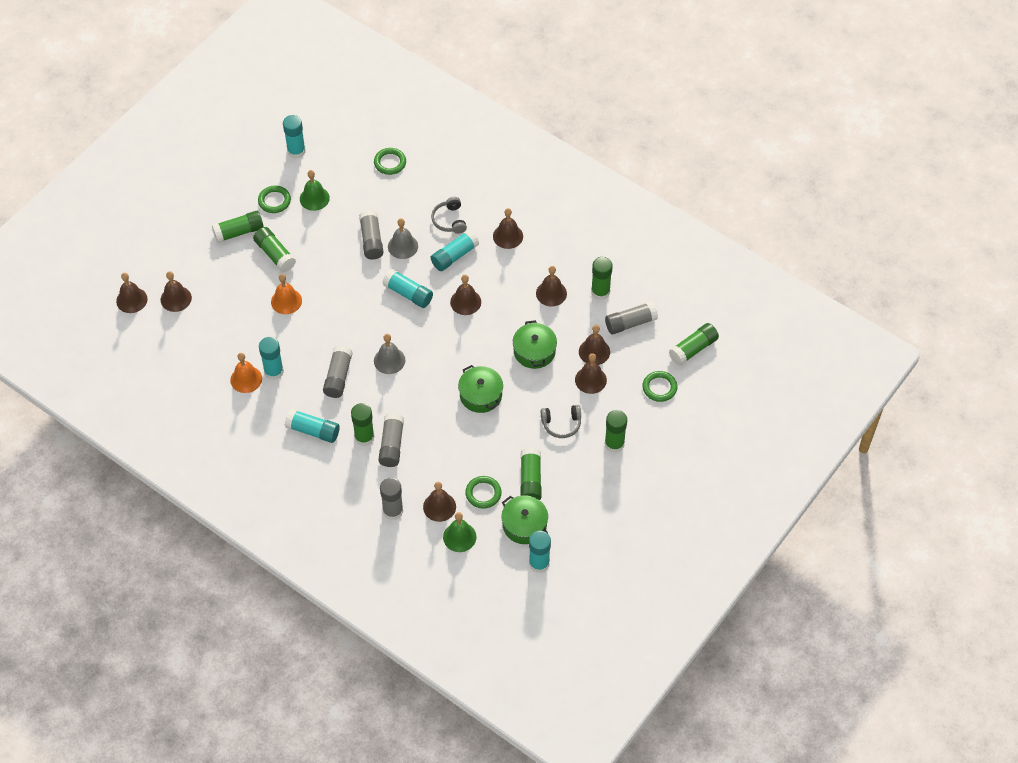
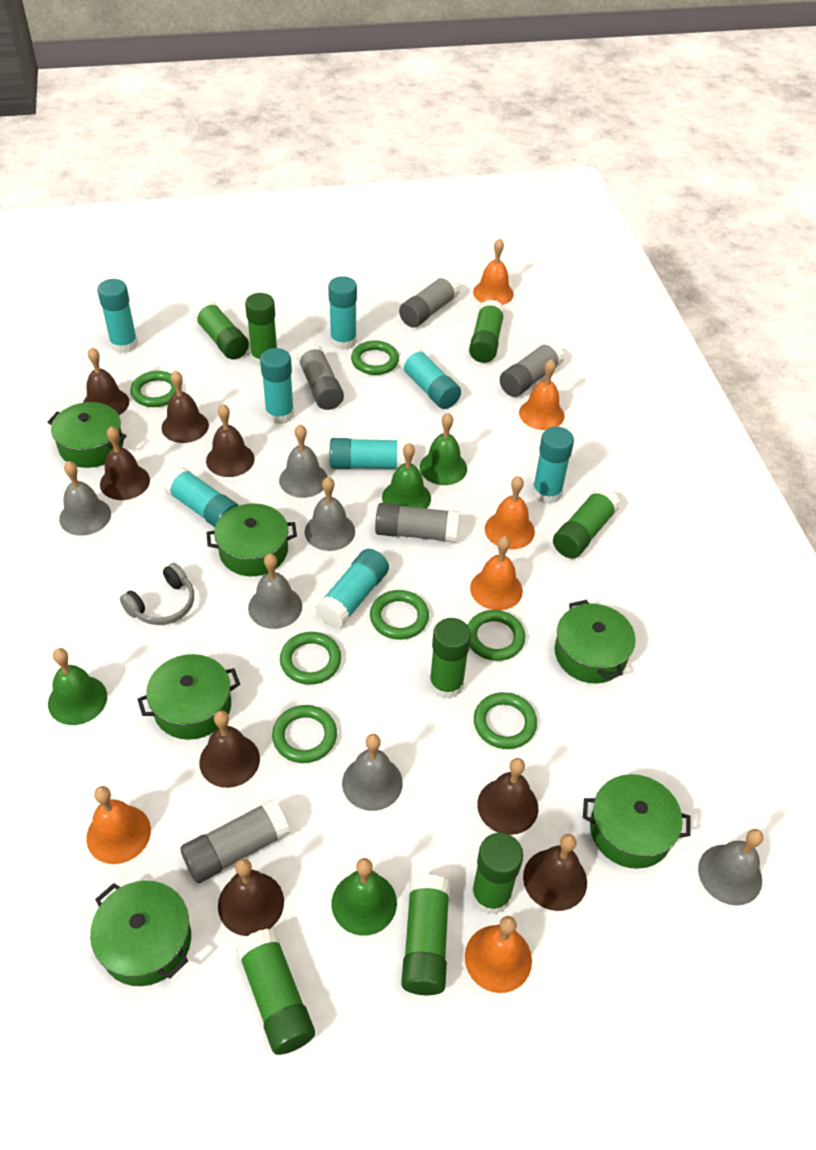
green bell: 2 -> 4
green glue stick: 7 -> 8
green pot: 3 -> 6
green ring: 4 -> 7
grey bell: 2 -> 6
grey headphones: 2 -> 1
orange bell: 2 -> 6
turquoise glue stick: 6 -> 8

